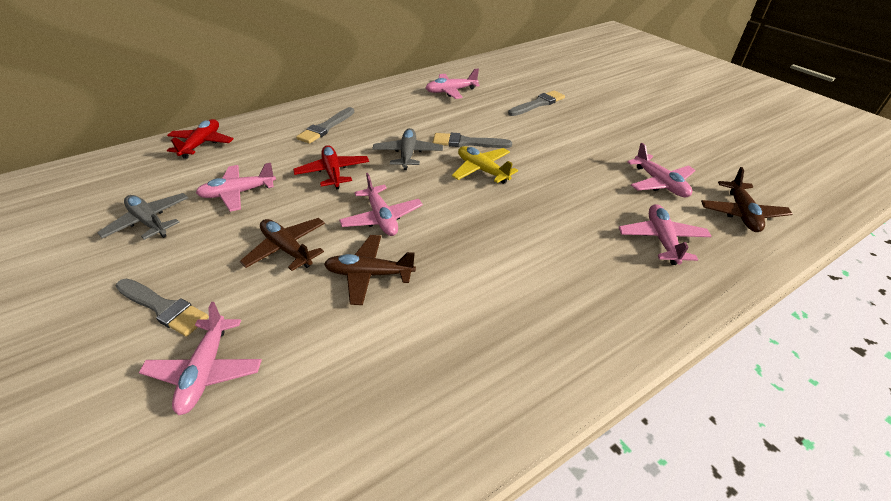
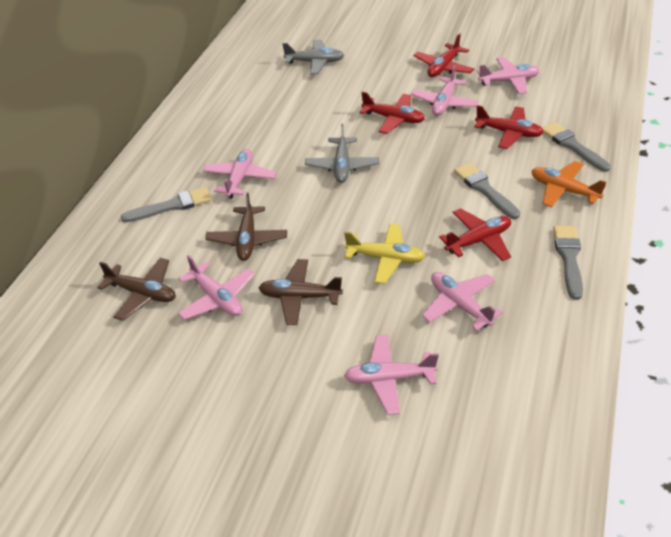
orange plane: 0 -> 1
red plane: 2 -> 4

